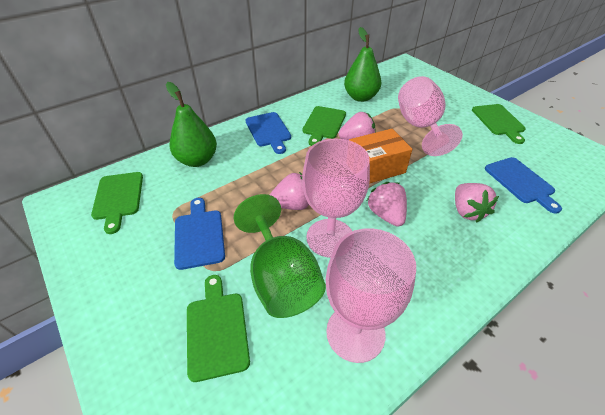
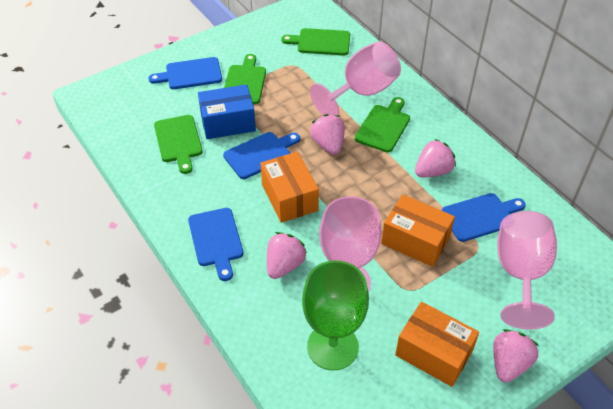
blue box: 0 -> 1
blue cutting board: 3 -> 4
green pear: 2 -> 0
orange box: 1 -> 3

